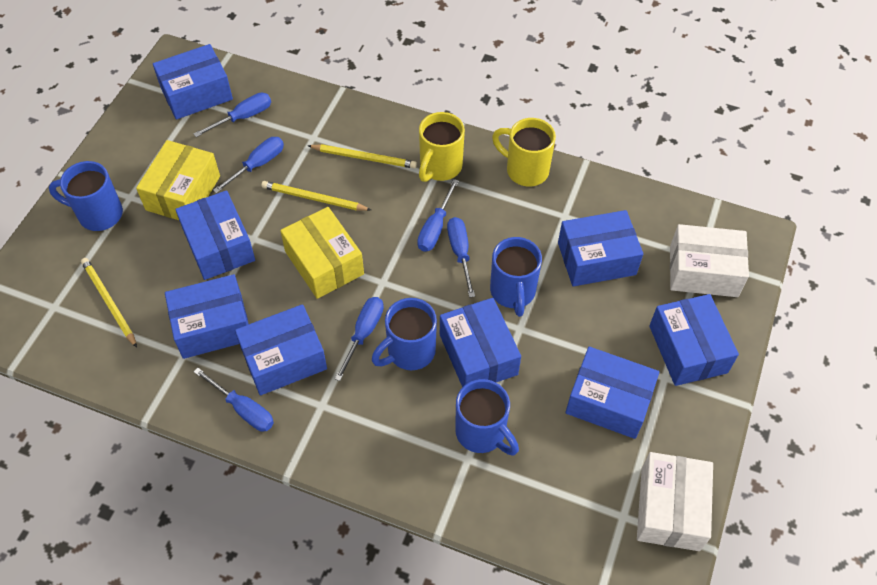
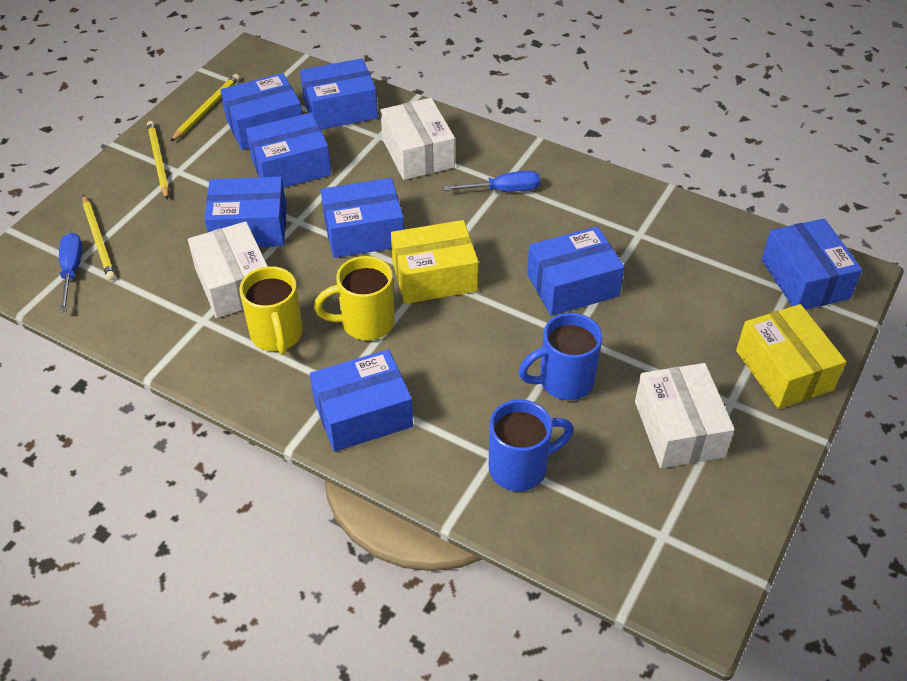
blue mug: 4 -> 2
blue screwdriver: 6 -> 2
white box: 2 -> 3

